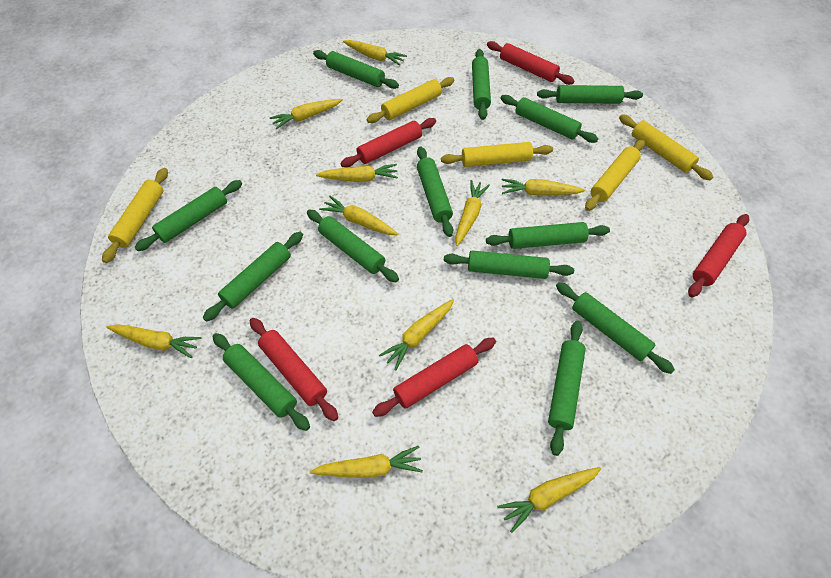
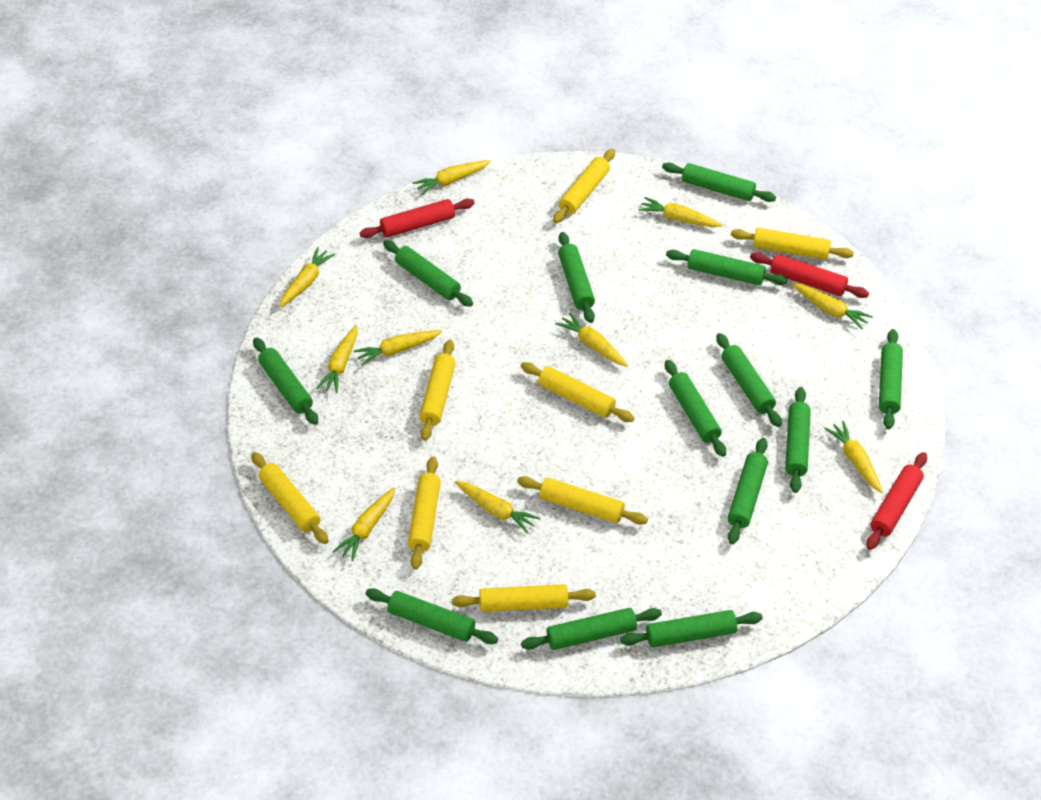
red rolling pin: 5 -> 3
yellow rolling pin: 5 -> 8

